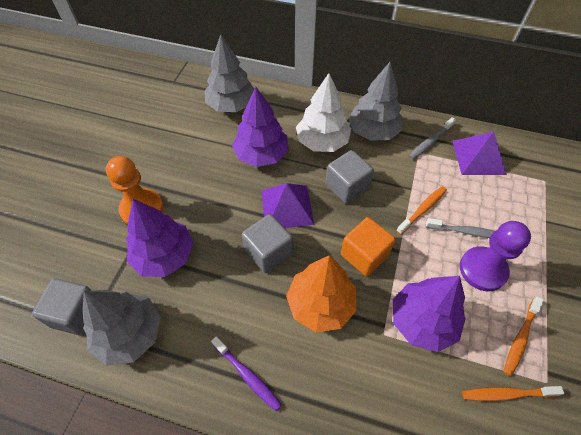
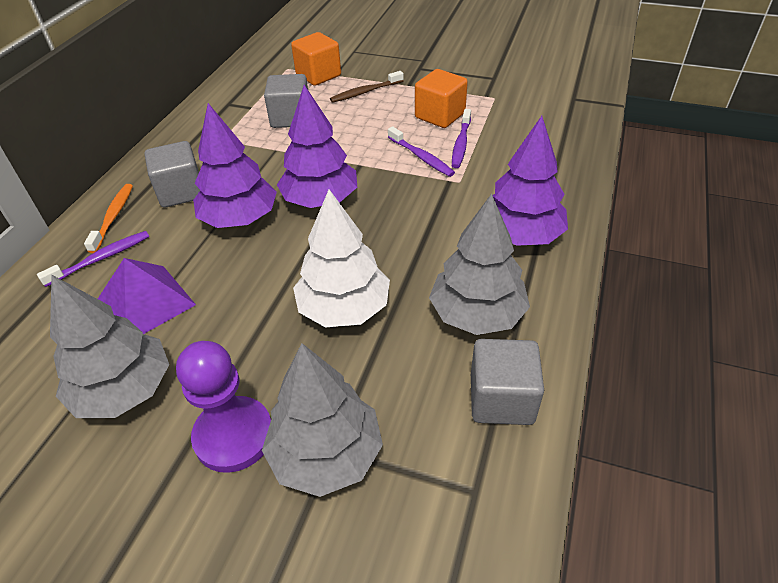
brown toothbrush: 0 -> 1
grey toothbrush: 2 -> 0
orange cube: 1 -> 2
orange pawn: 1 -> 0
orange toothbrush: 3 -> 1
orange tree: 1 -> 0
purple pyramid: 2 -> 1
purple toothbrush: 1 -> 3

